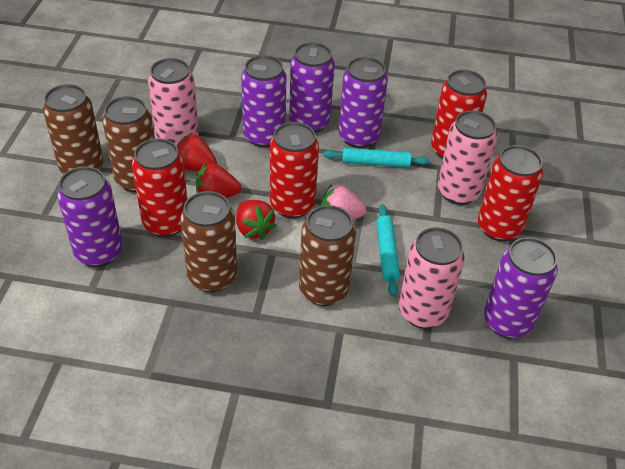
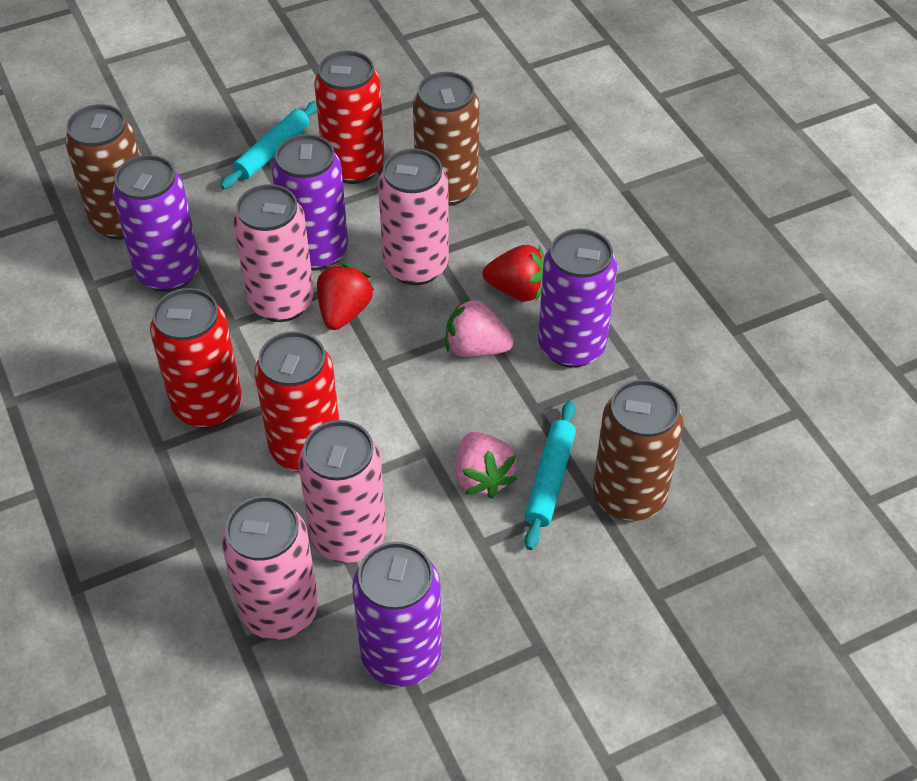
brown can: 4 -> 3
pink can: 3 -> 4
pink strawberry: 1 -> 2
purple can: 5 -> 4
red can: 4 -> 3
red strawberry: 3 -> 2

